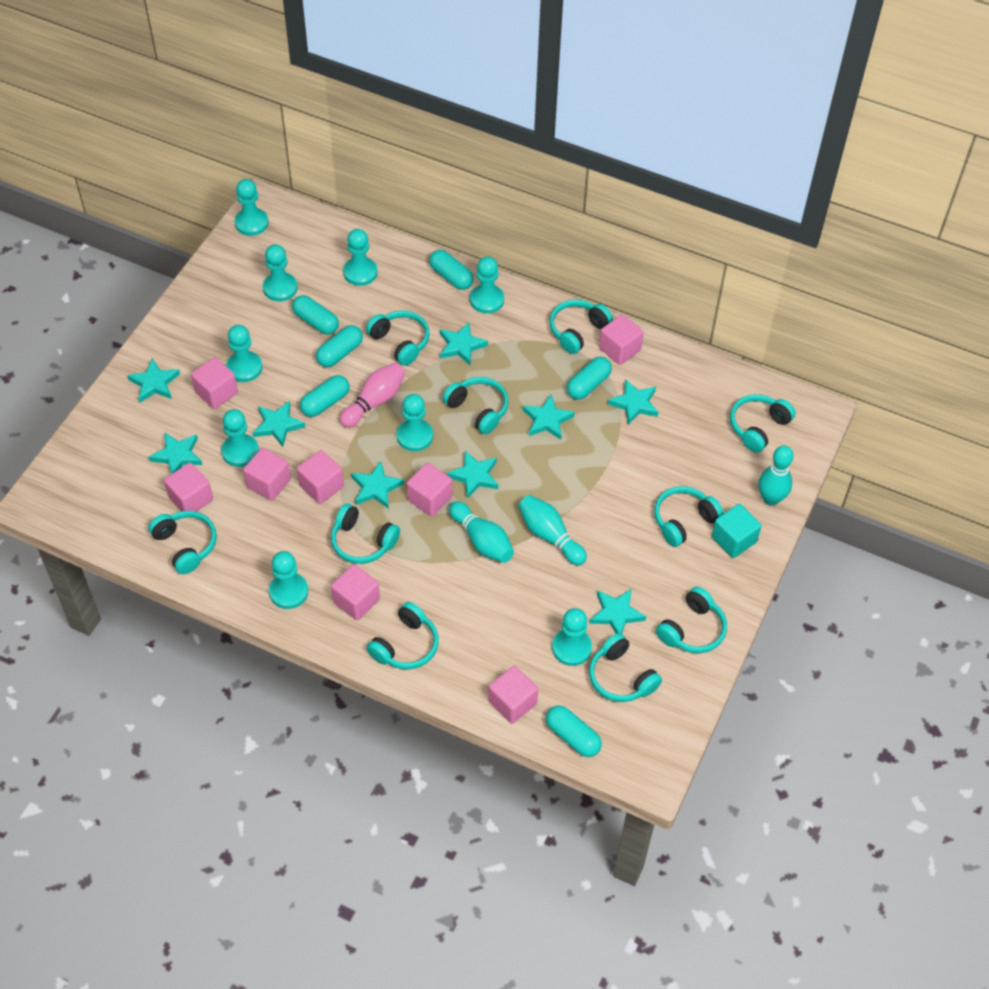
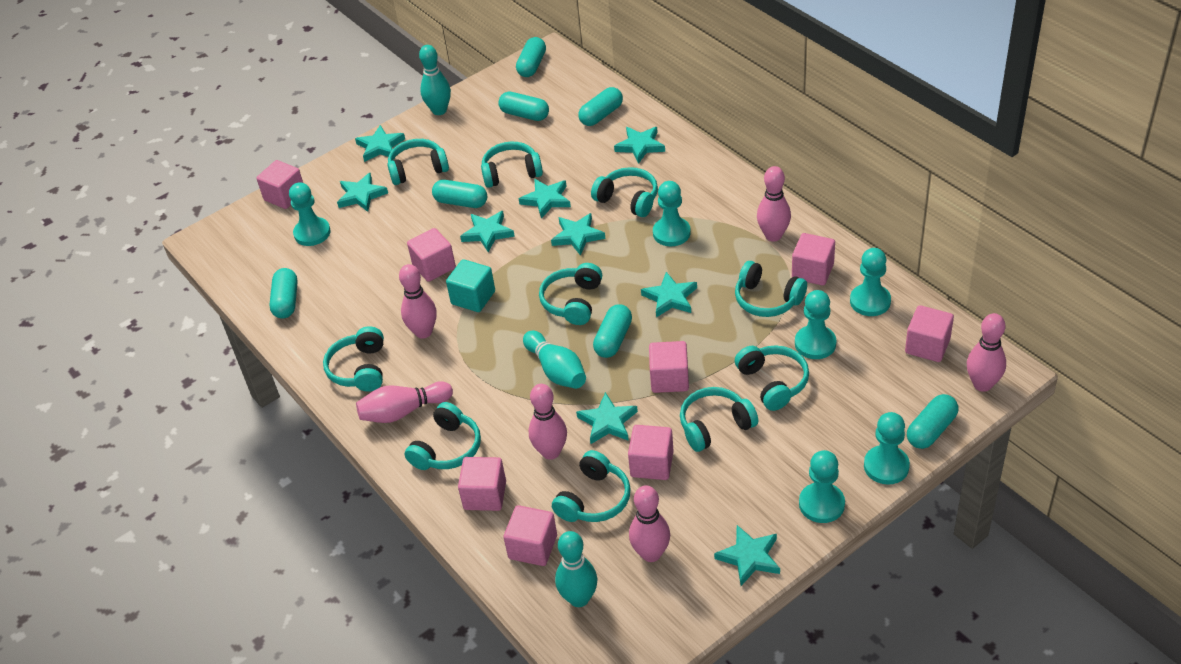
pink bowling pin: 1 -> 6
turquoise capsule: 6 -> 7
turquoise pawn: 9 -> 6

